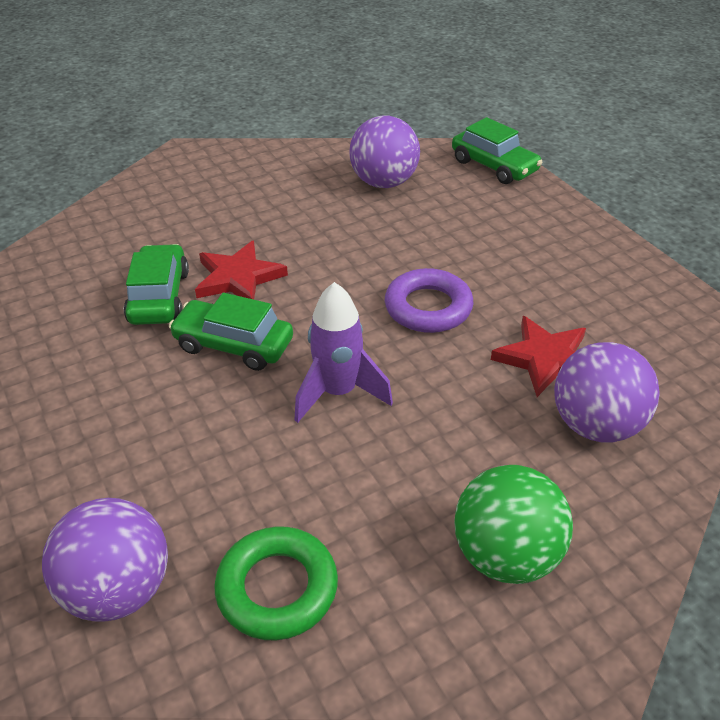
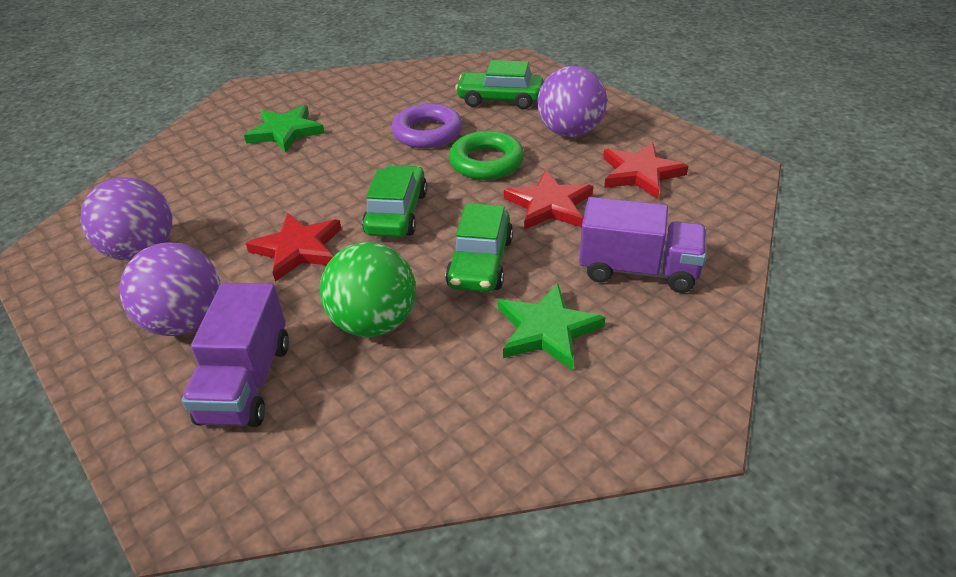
green star: 0 -> 2
purple rocket: 1 -> 0
purple truck: 0 -> 2
red star: 2 -> 3

